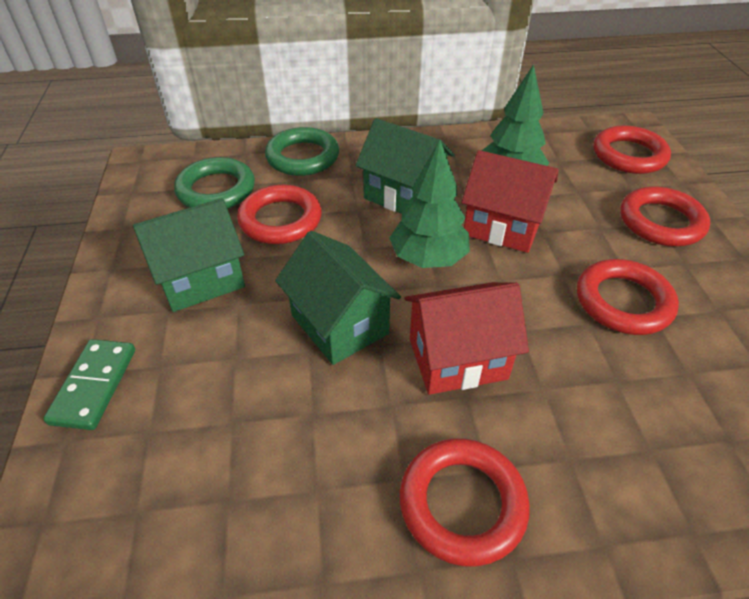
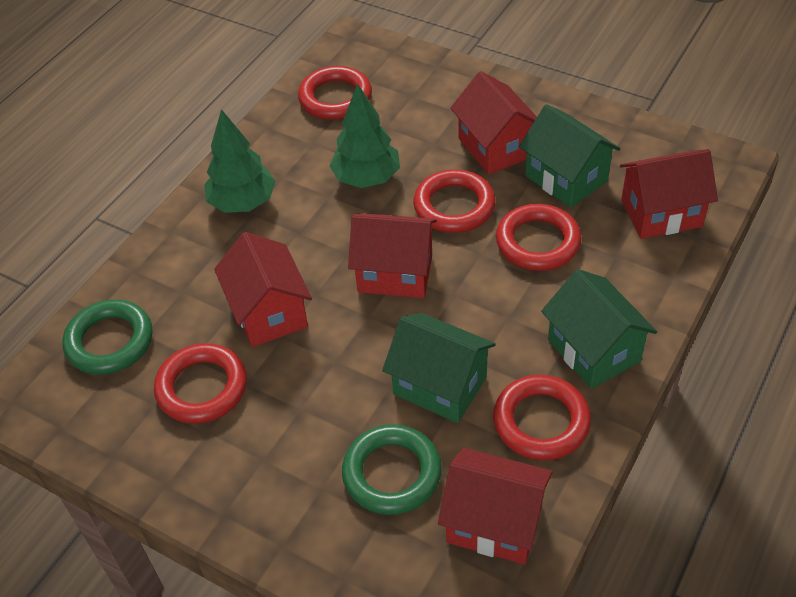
green domino: 1 -> 0
red house: 2 -> 5

